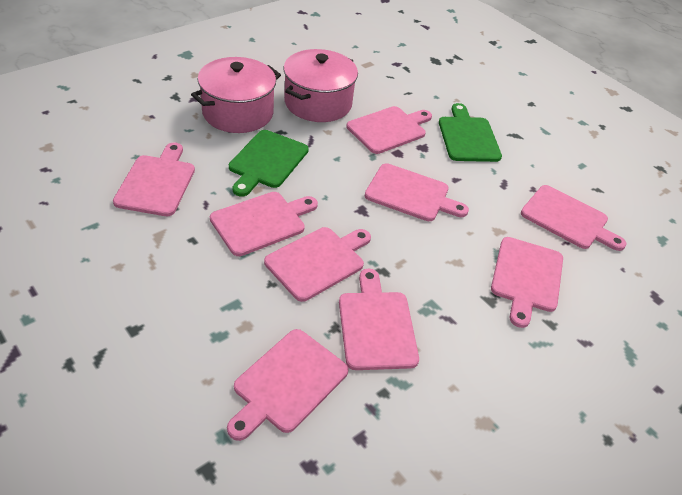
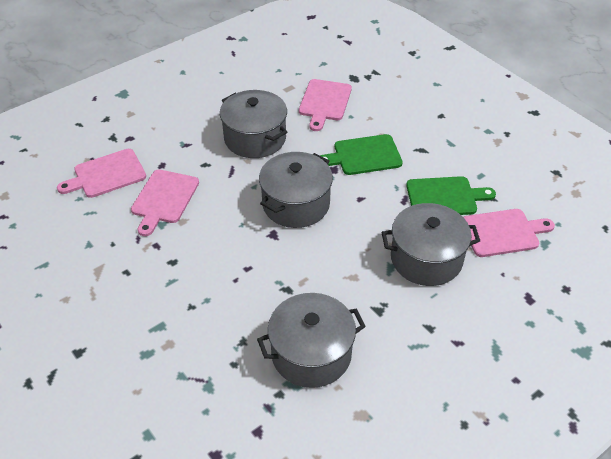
grey pot: 0 -> 4
pink cutting board: 9 -> 4
pink pot: 2 -> 0

